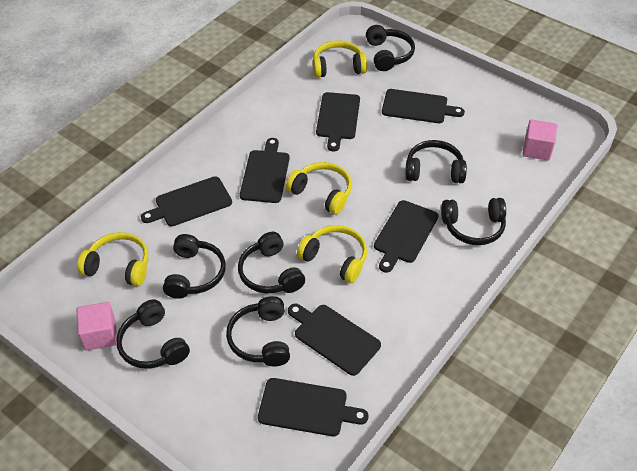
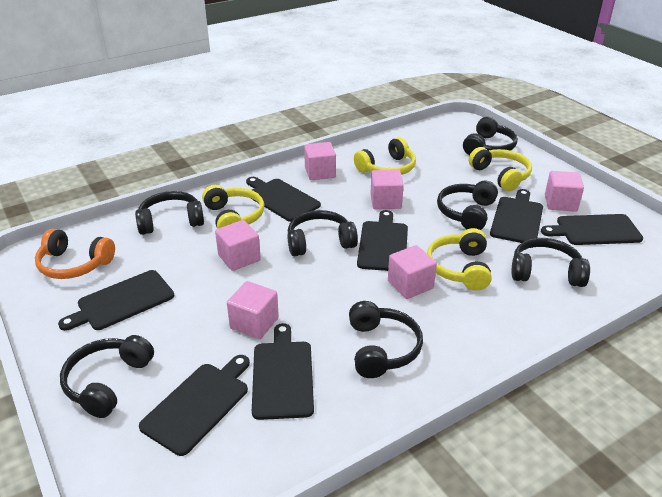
orange headphones: 0 -> 1
pink cube: 2 -> 6

